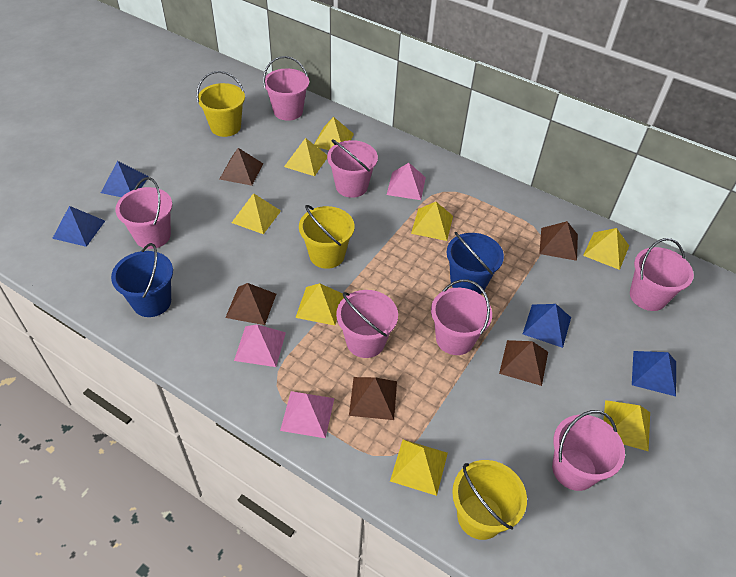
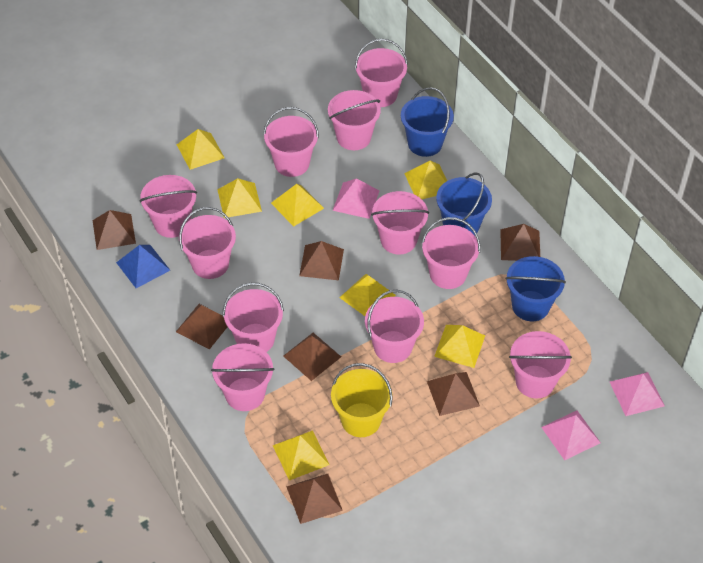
blue bucket: 2 -> 3
blue pyramid: 4 -> 1
brown pyramid: 5 -> 7
pink bucket: 7 -> 11
yellow bucket: 3 -> 1
yellow pyramid: 8 -> 7

